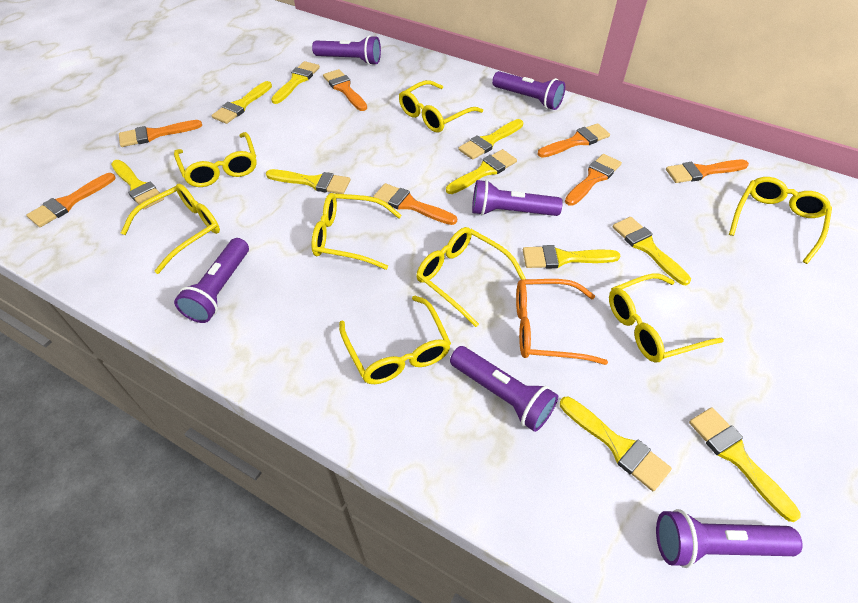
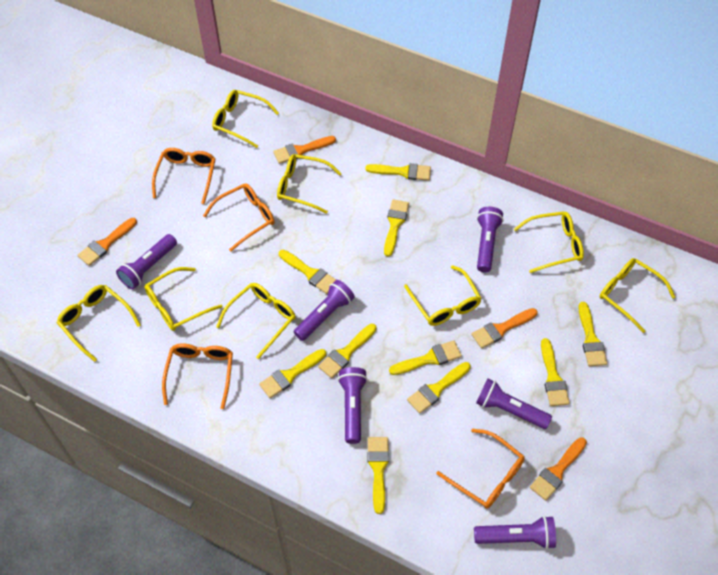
orange brush: 7 -> 4
orange glasses: 1 -> 4

